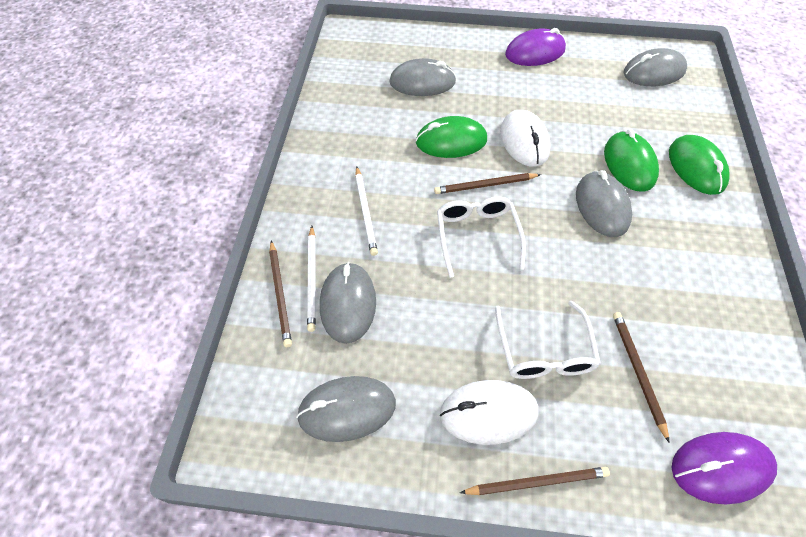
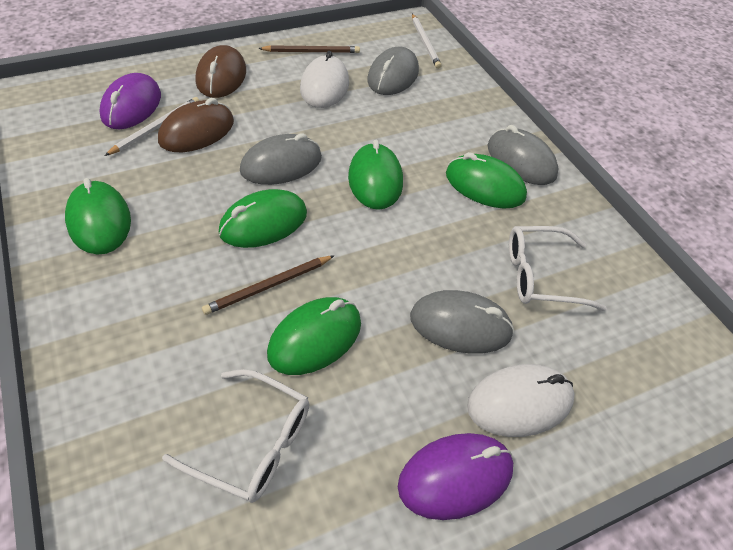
brown mouse: 0 -> 2
brown pencil: 4 -> 2
green mouse: 3 -> 5
grey mouse: 5 -> 4

